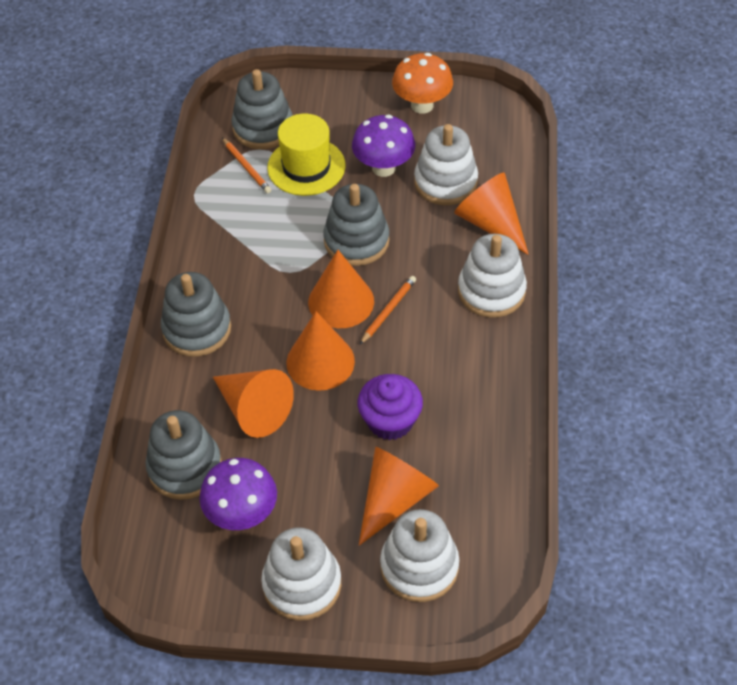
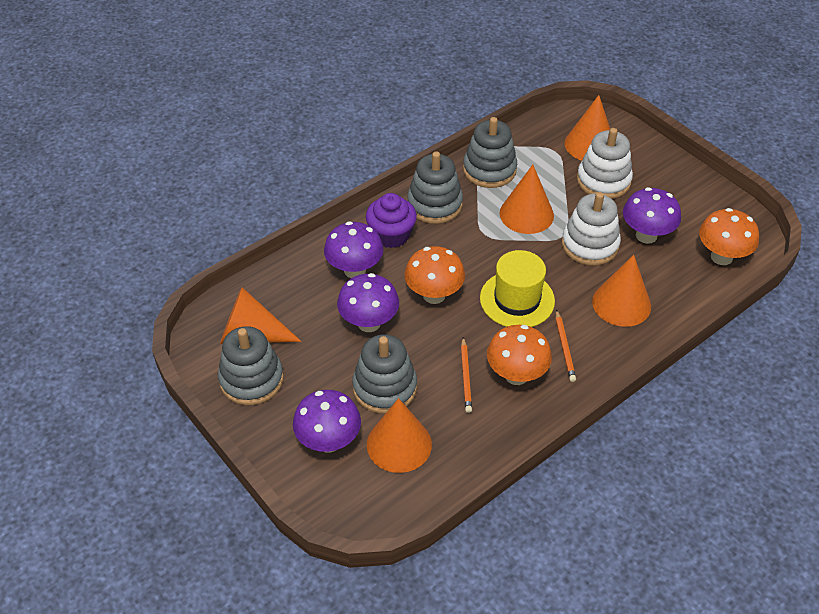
orange mushroom: 1 -> 3
purple mushroom: 2 -> 4
white stacking toy: 4 -> 2

